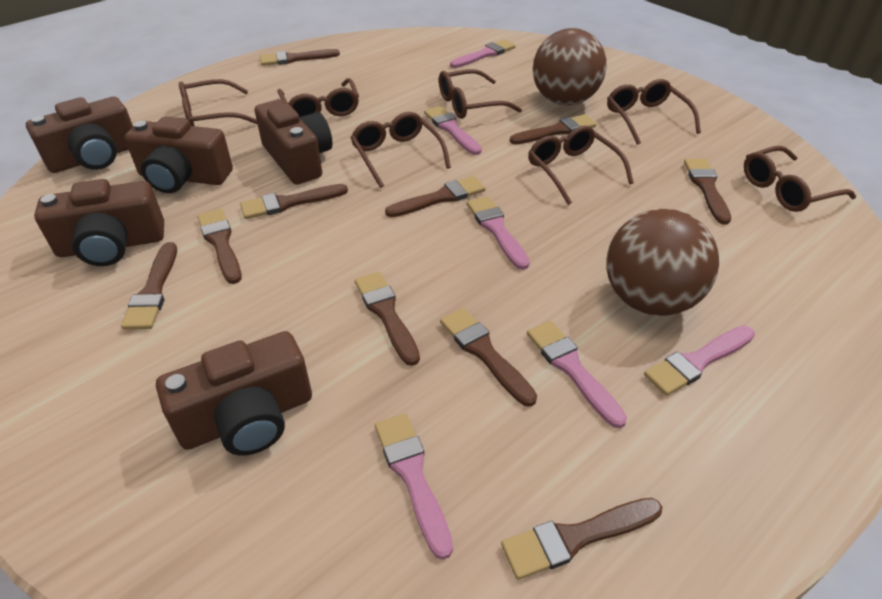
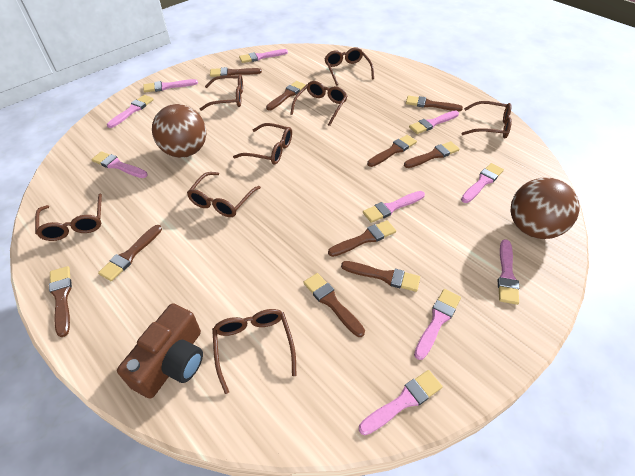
brown camera: 5 -> 1
brown glasses: 7 -> 8
pink brush: 6 -> 10

